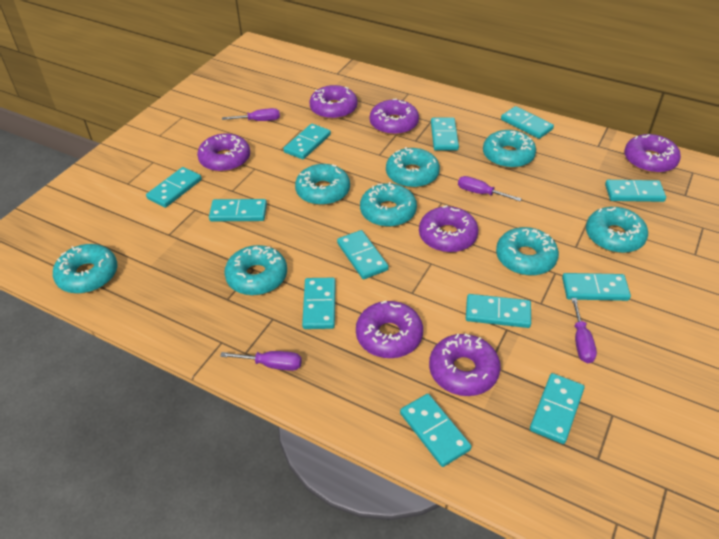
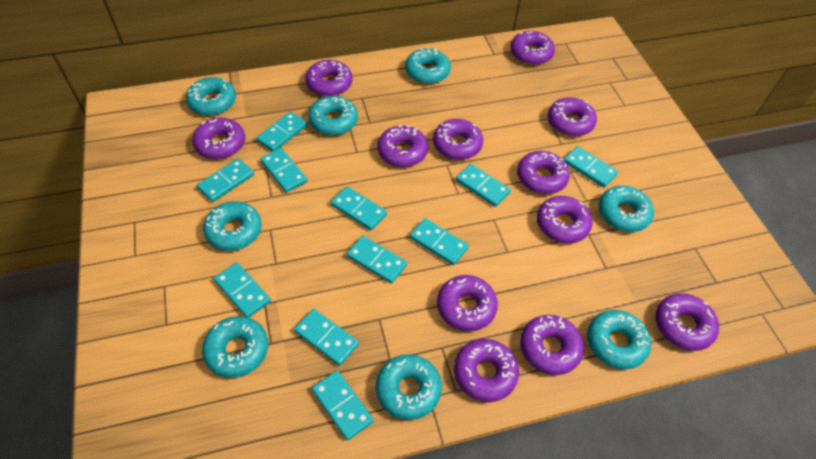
purple donut: 7 -> 12
purple screwdriver: 4 -> 0
turquoise domino: 12 -> 11

